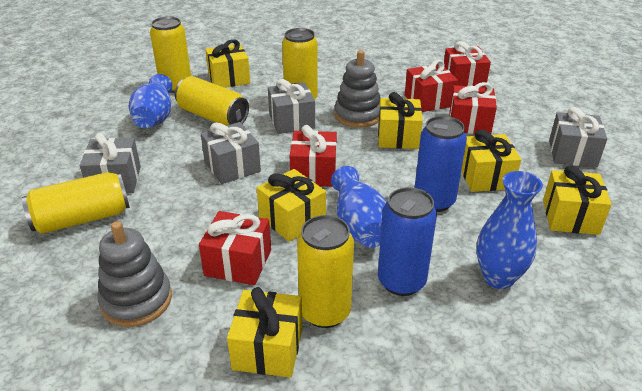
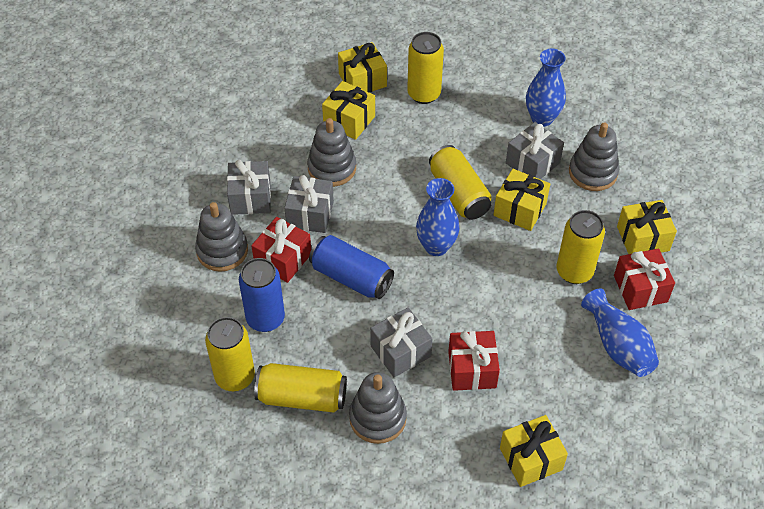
grey stacking toy: 2 -> 4
red gift: 5 -> 3
yellow gift: 6 -> 5

